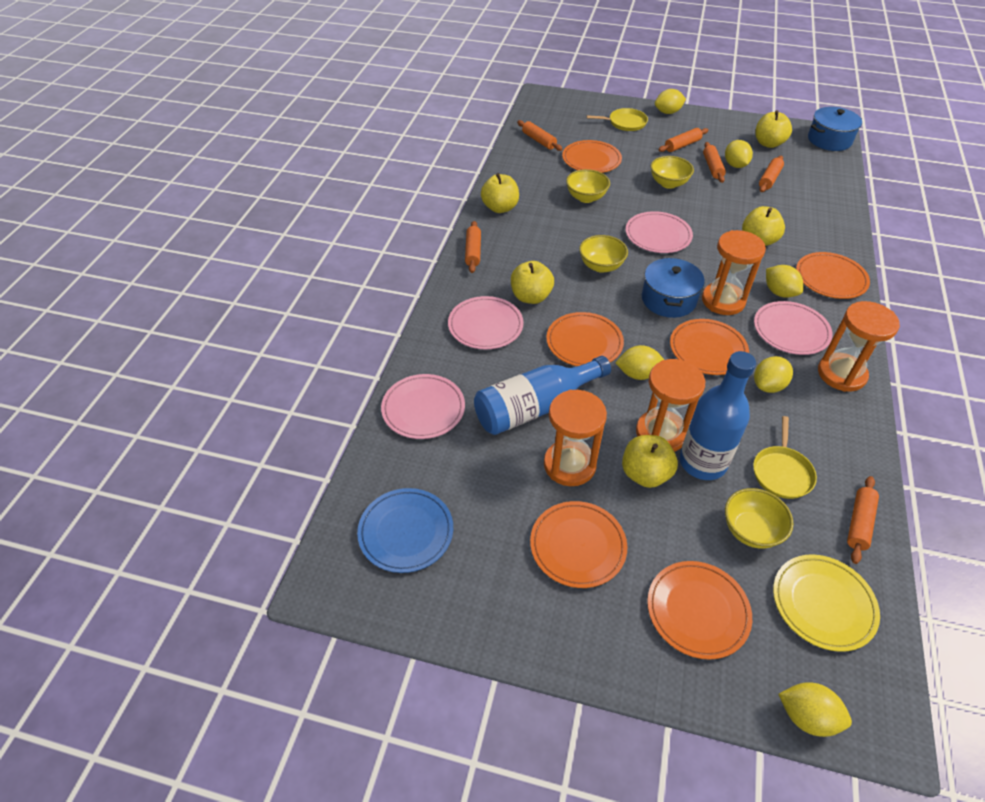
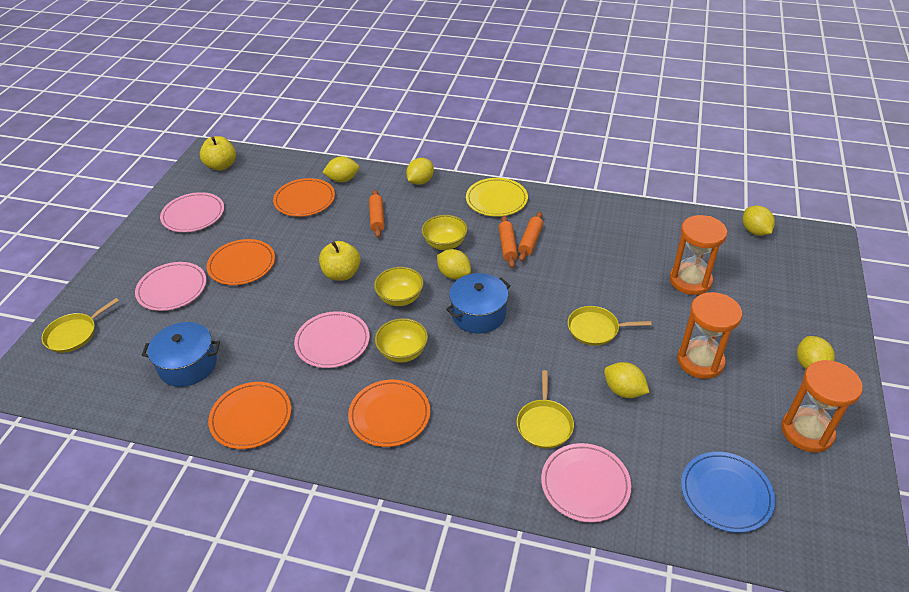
blue bottle: 2 -> 0
orange hourglass: 4 -> 3
orange plate: 6 -> 4
orange rolling pin: 6 -> 3
yellow apple: 5 -> 2
yellow bowl: 4 -> 3
yellow pan: 2 -> 3

